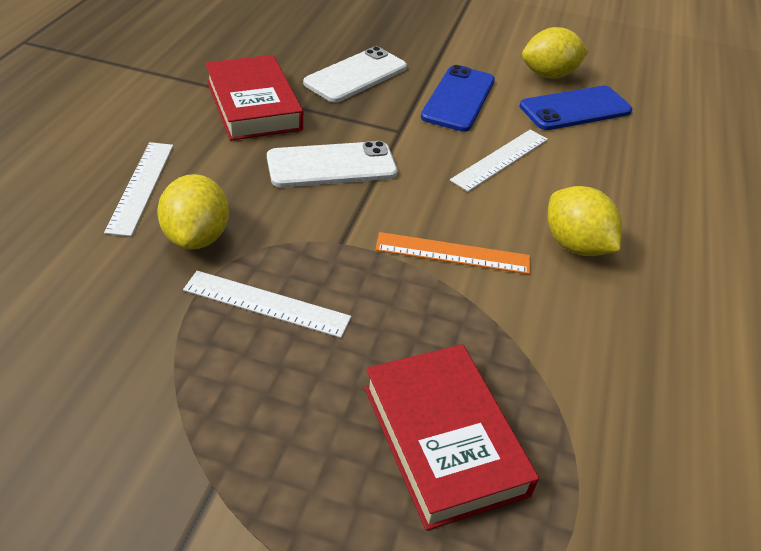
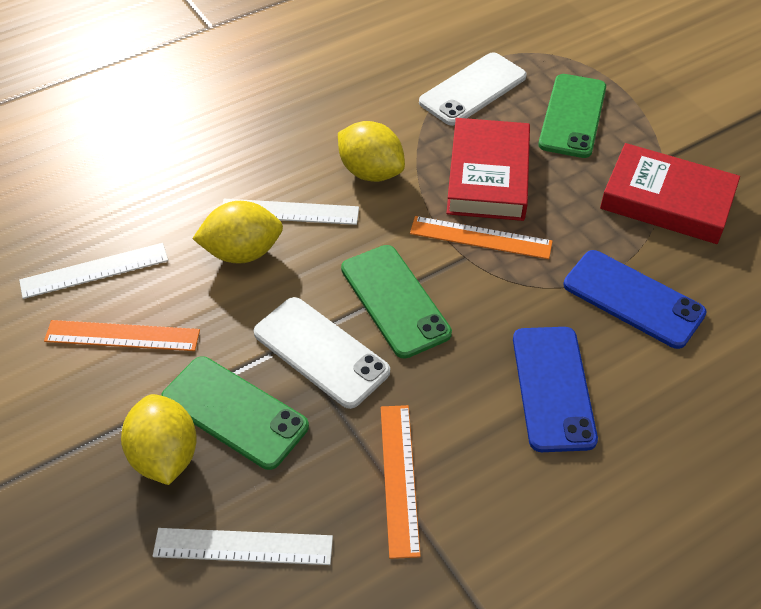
green phone: 0 -> 3
orange ruler: 1 -> 3

